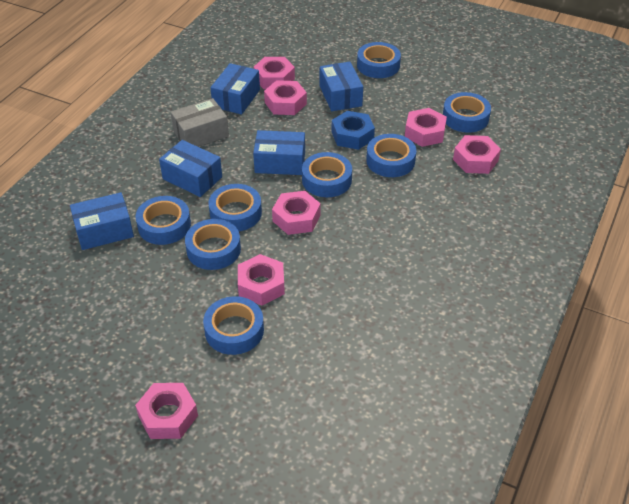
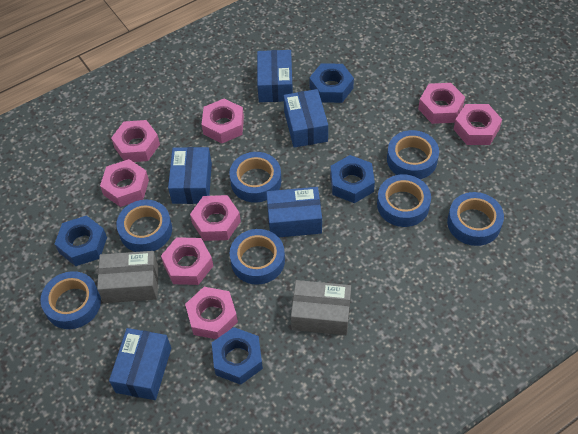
blue nut: 1 -> 4
blue tape: 8 -> 7
grey box: 1 -> 2
pink nut: 7 -> 8

